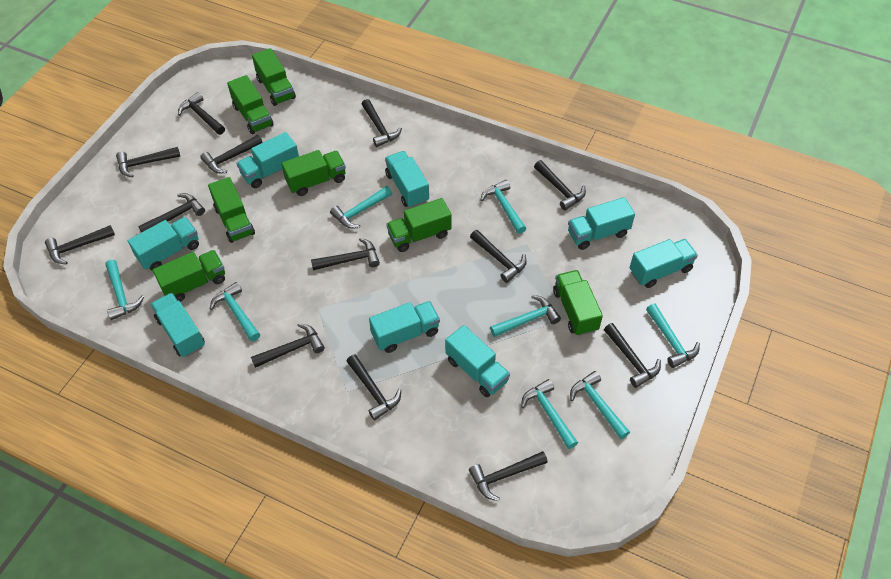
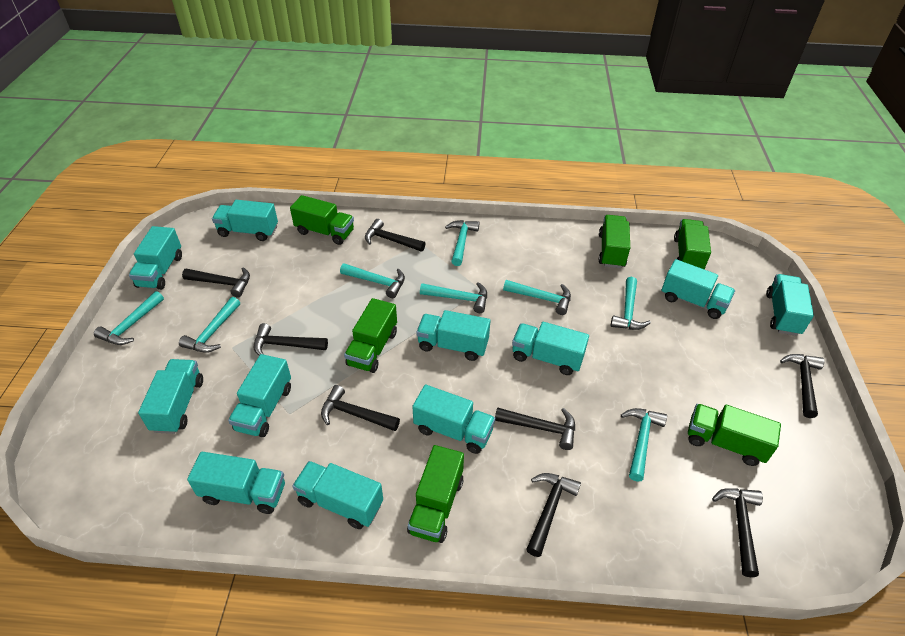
black hammer: 13 -> 8
green truck: 7 -> 6
turquoise truck: 8 -> 11

